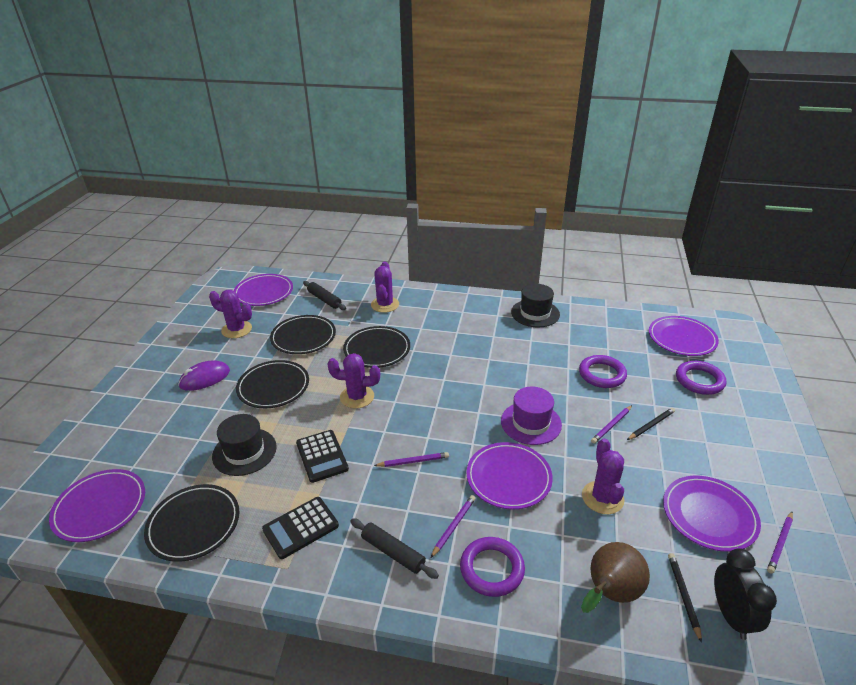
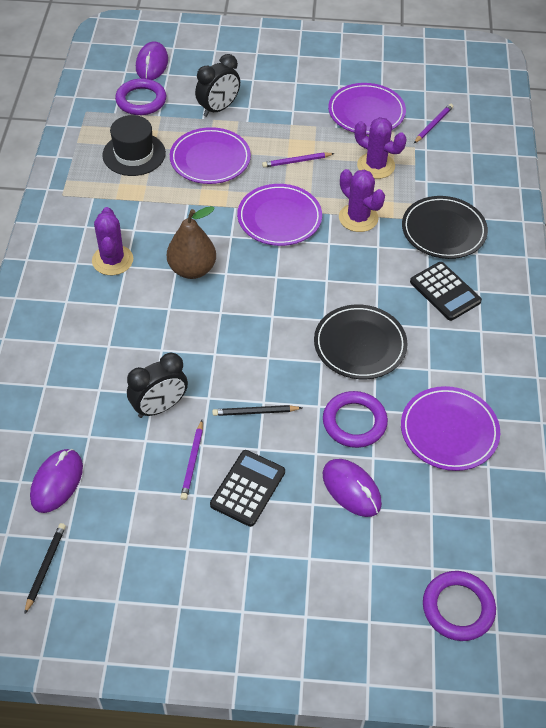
black clock: 1 -> 2
black hat: 2 -> 1
black plate: 4 -> 2
black rolling pin: 2 -> 0
purple cactus: 4 -> 3
purple hat: 1 -> 0
purple mouse: 1 -> 3
purple pencil: 4 -> 3
purple plate: 5 -> 4

